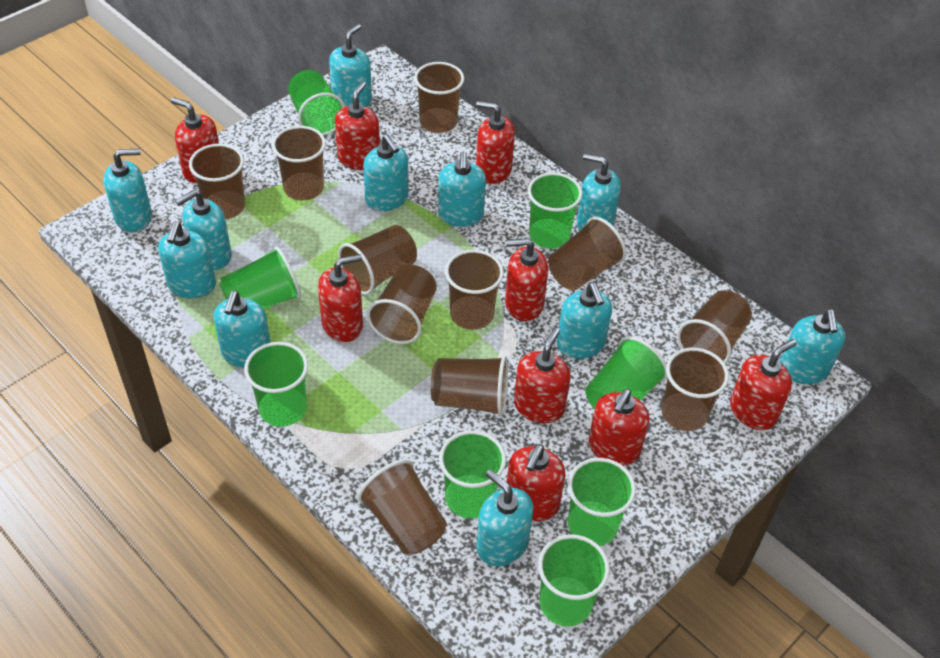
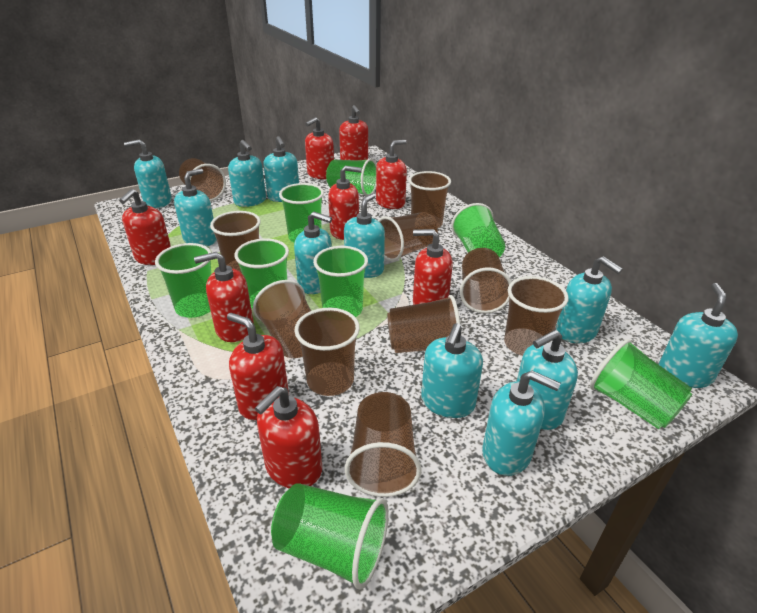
brown cup: 11 -> 10

